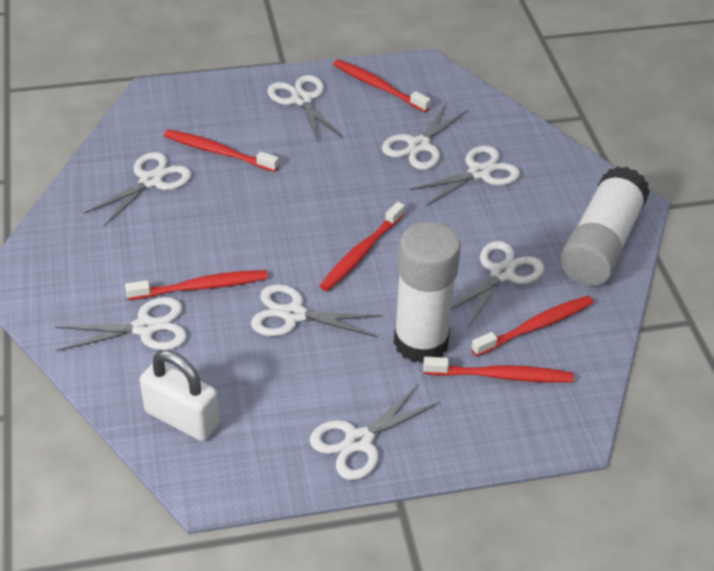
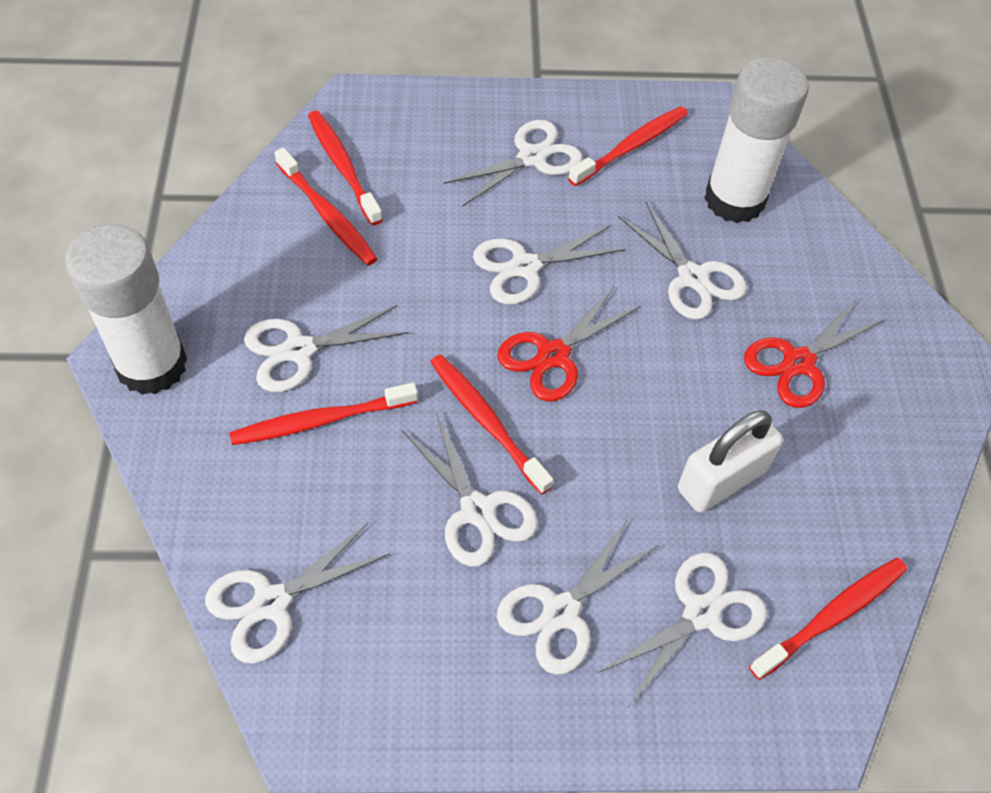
red scissors: 0 -> 2

